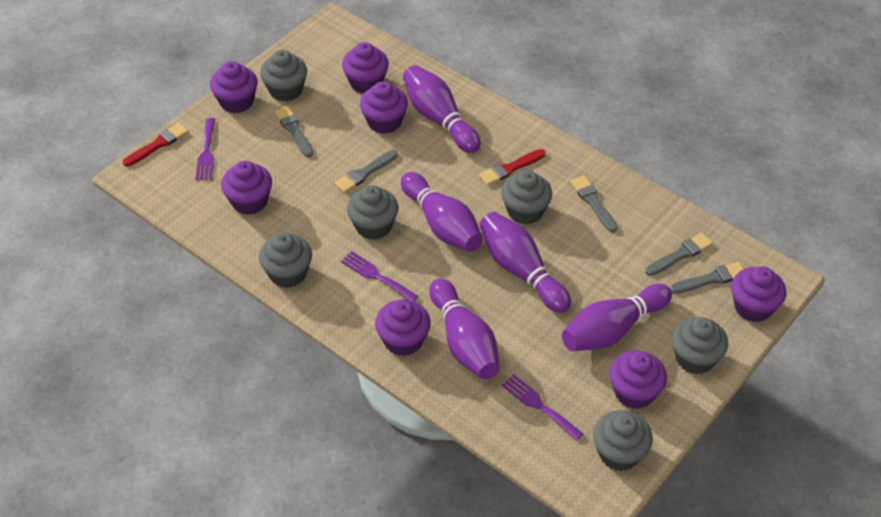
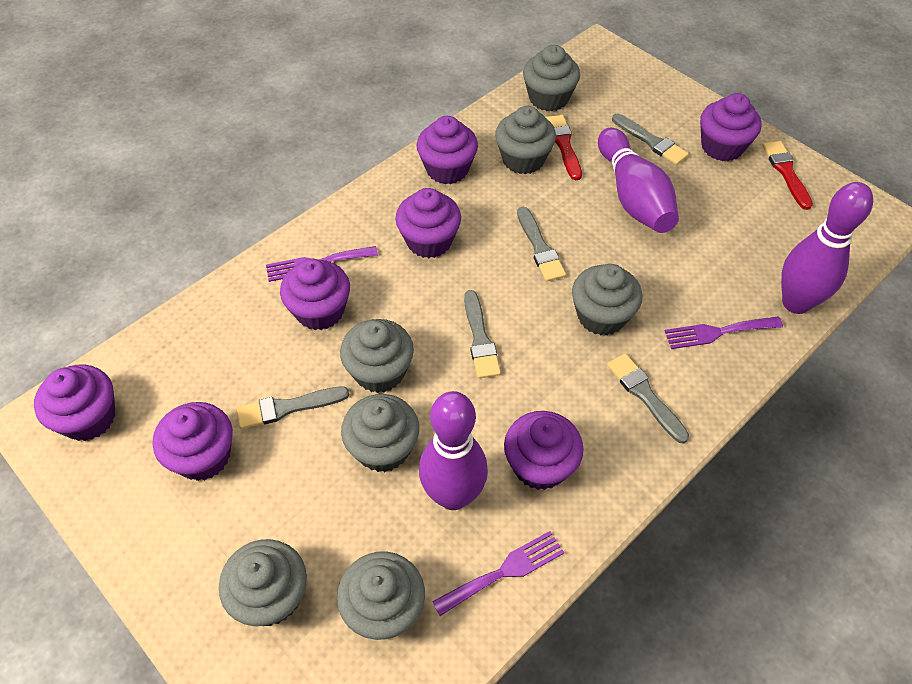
grey cupcake: 6 -> 7
purple bowling pin: 5 -> 3

